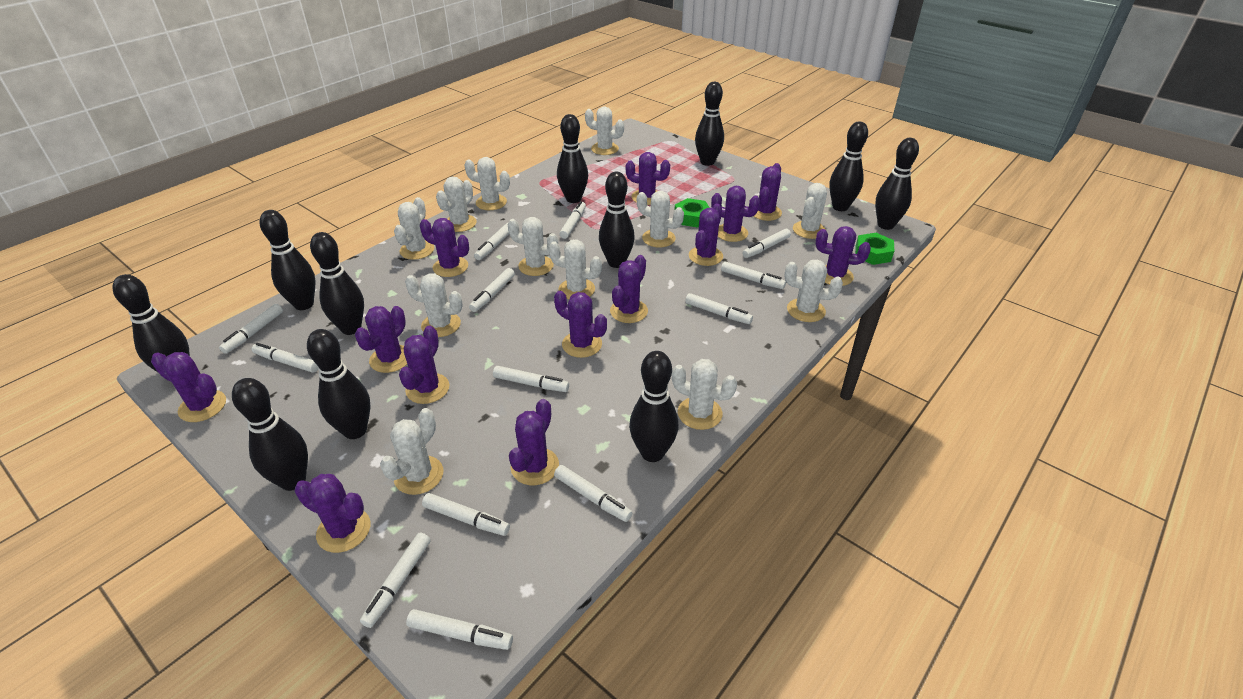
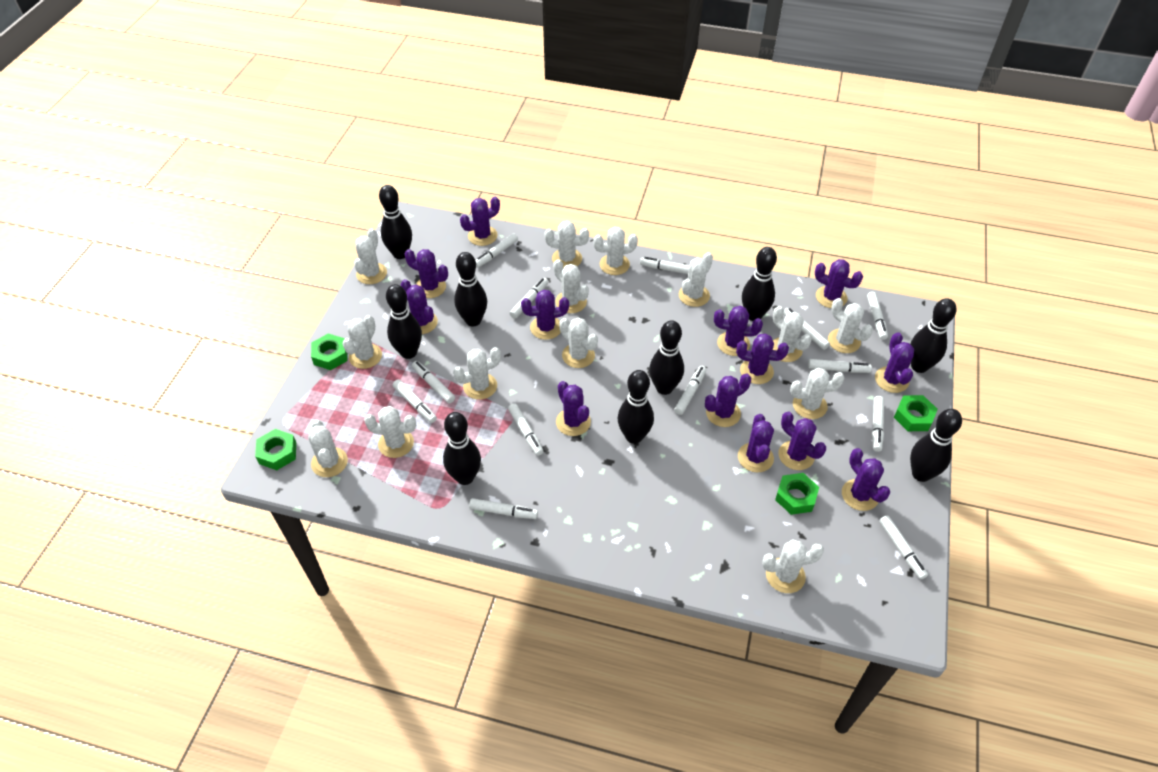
black bowling pin: 11 -> 9
green nut: 2 -> 4
white cactus: 12 -> 14

